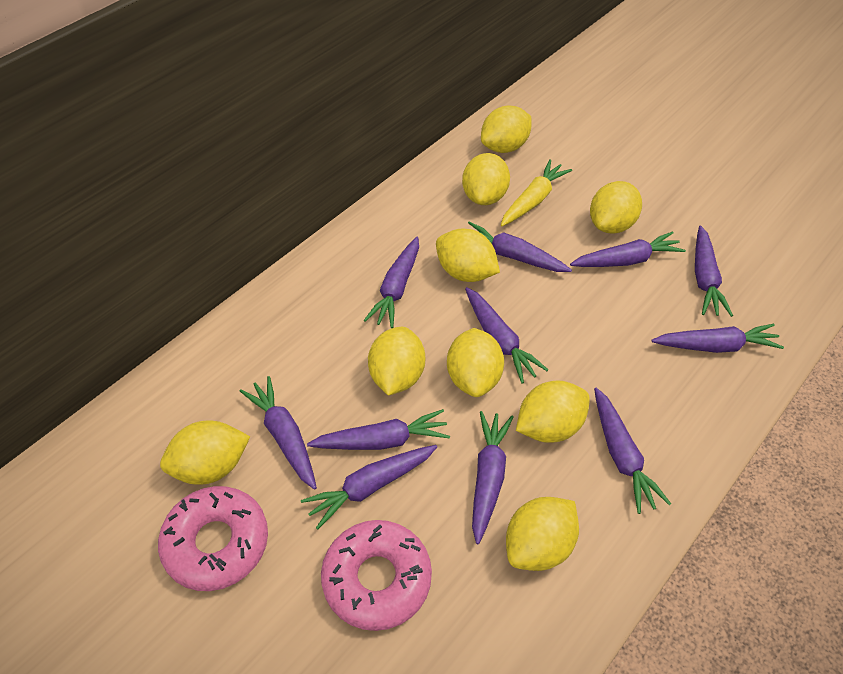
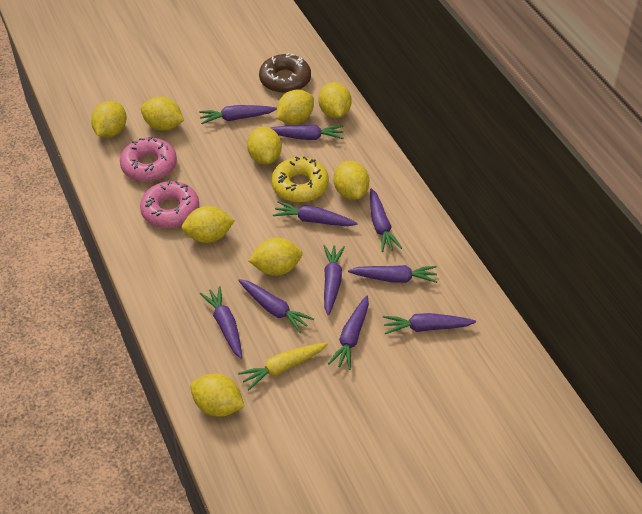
brown donut: 0 -> 1
purple carrot: 11 -> 10
yellow donut: 0 -> 1

